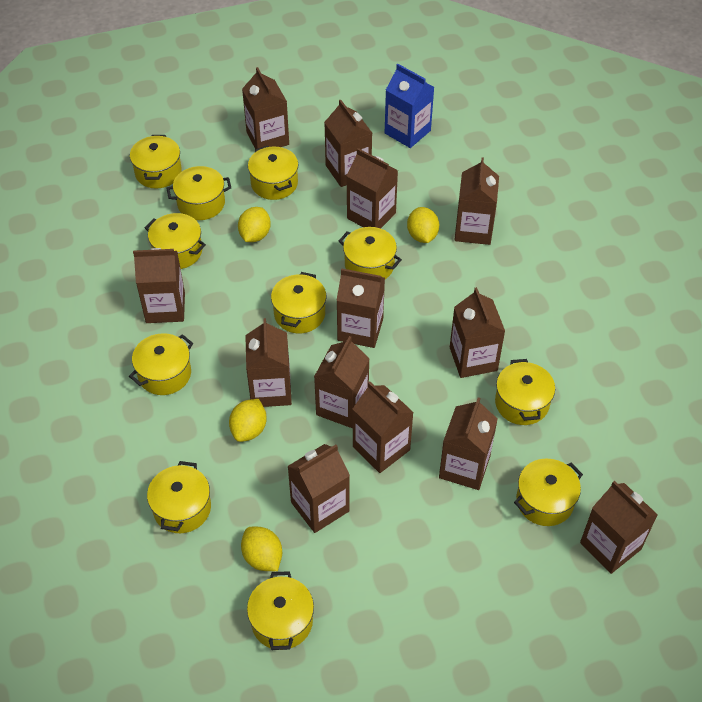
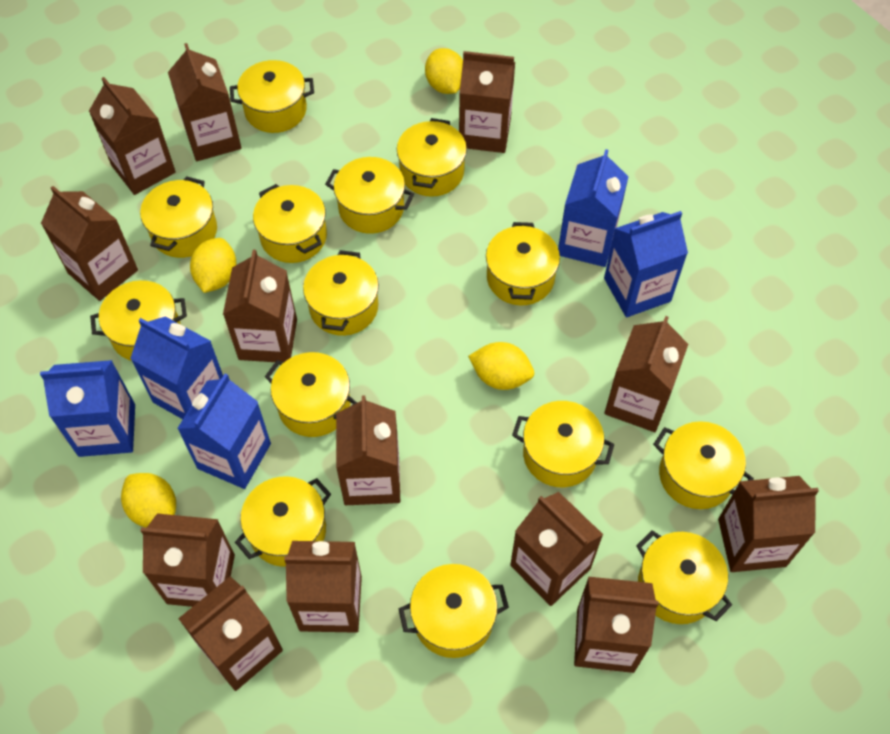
blue carton: 1 -> 5
yellow pot: 11 -> 14

